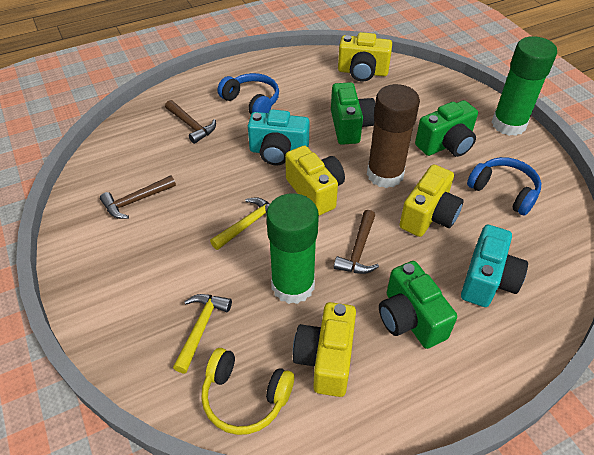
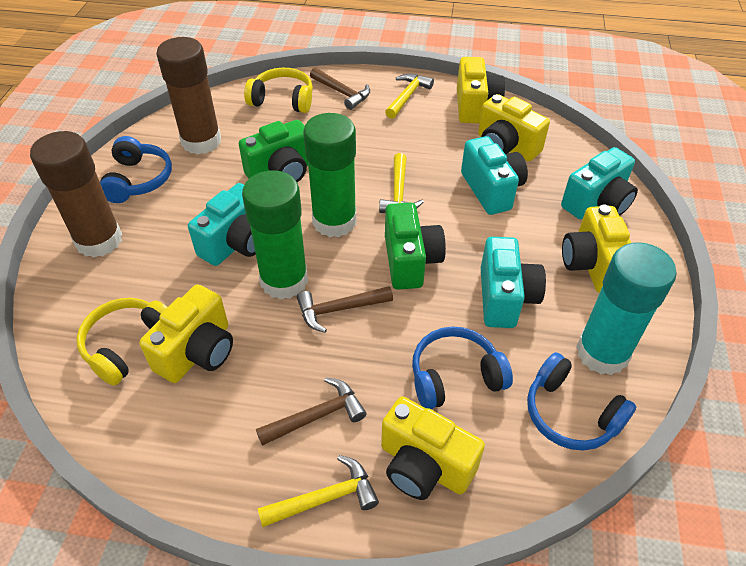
blue headphones: 2 -> 3
brown glue stick: 1 -> 2
green camera: 3 -> 2
turquoise camera: 2 -> 4
turquoise glue stick: 0 -> 1
yellow camera: 4 -> 5
yellow hammer: 2 -> 3
yellow headphones: 1 -> 2

